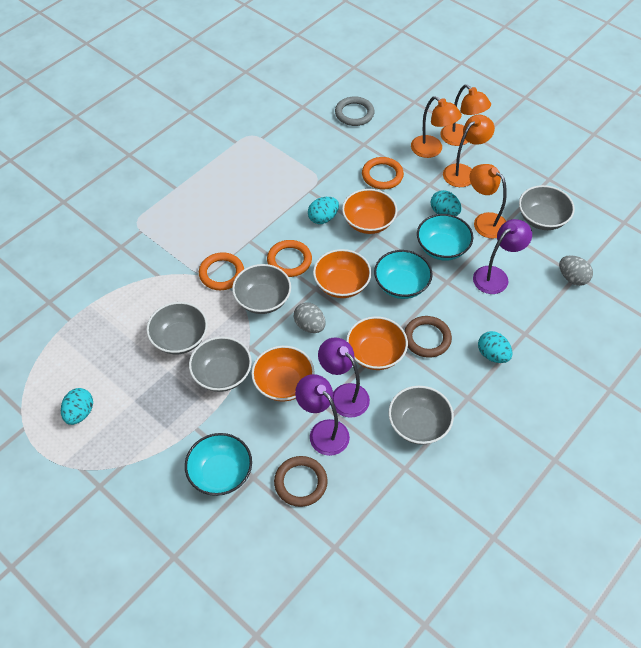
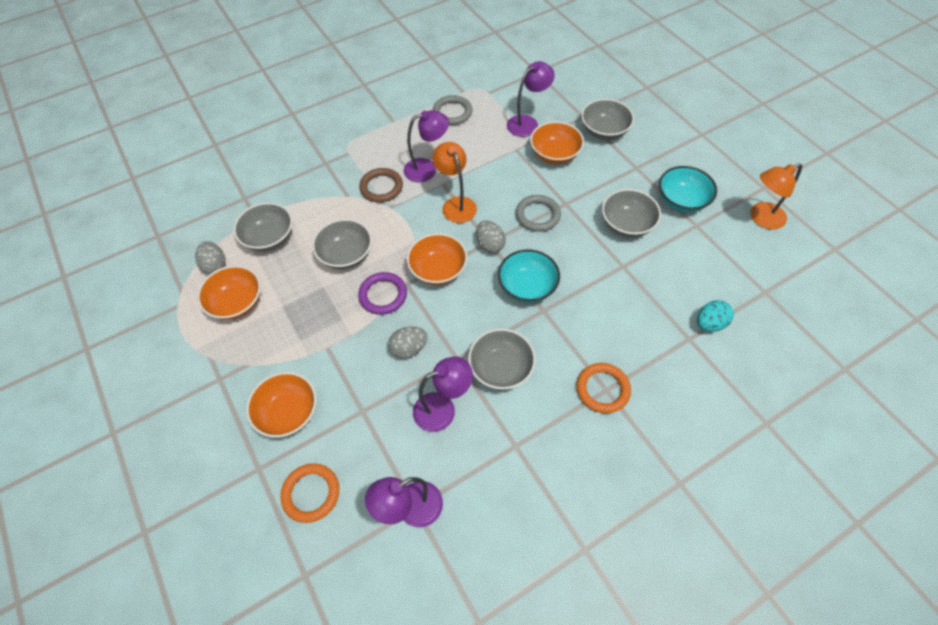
brown ring: 2 -> 1
grey egg: 2 -> 3
grey ring: 1 -> 2
orange lamp: 4 -> 2
orange ring: 3 -> 2
purple lamp: 3 -> 4
purple ring: 0 -> 1
turquoise bowl: 3 -> 2
turquoise egg: 4 -> 1

